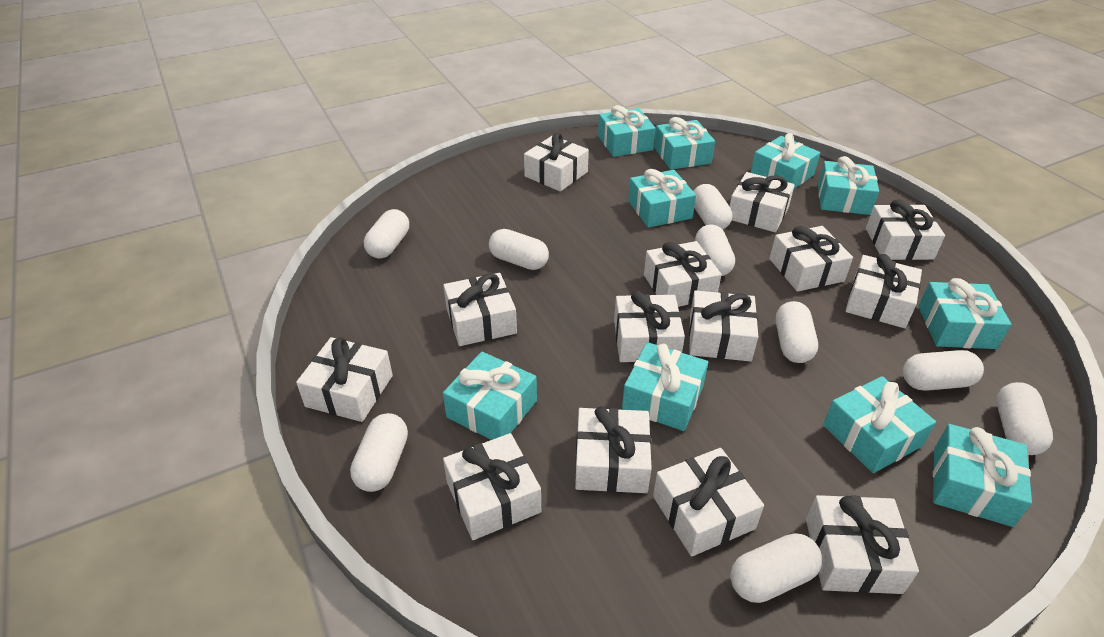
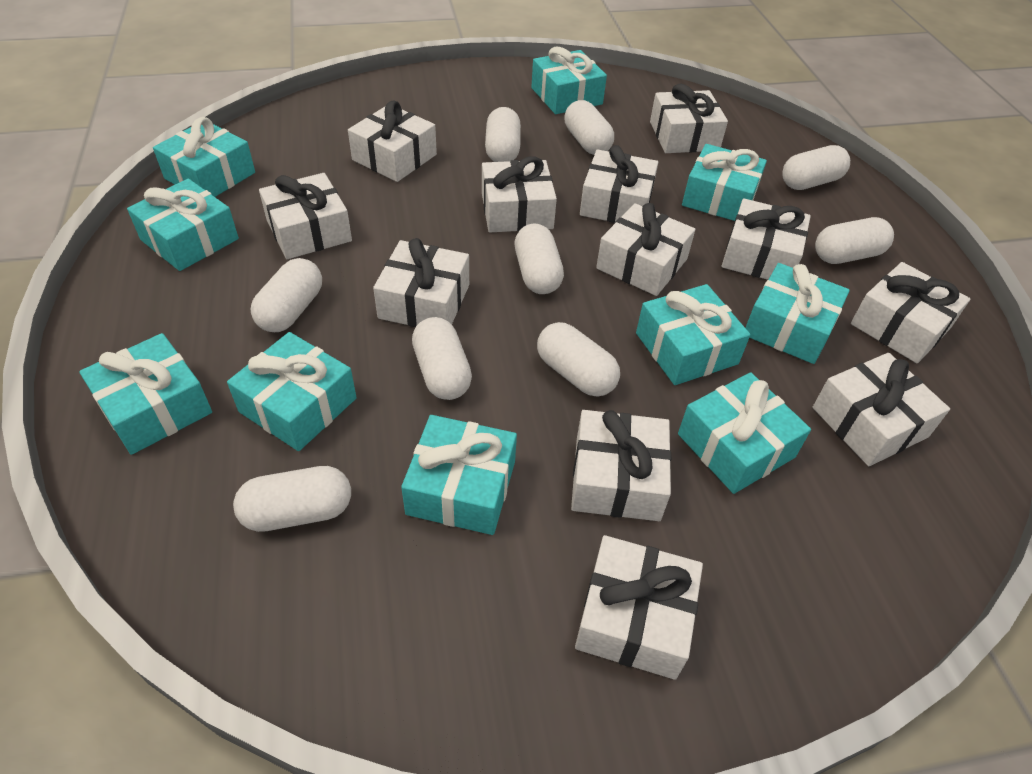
white gift: 14 -> 12

